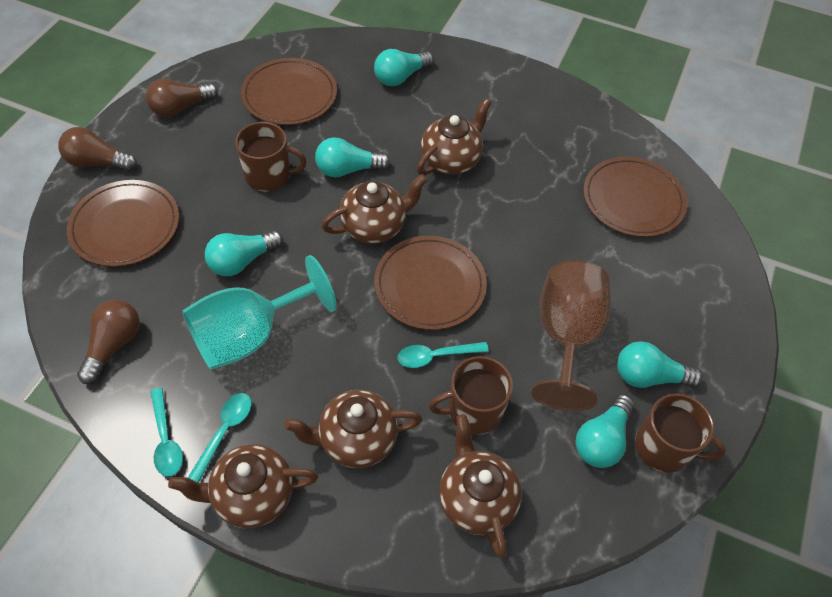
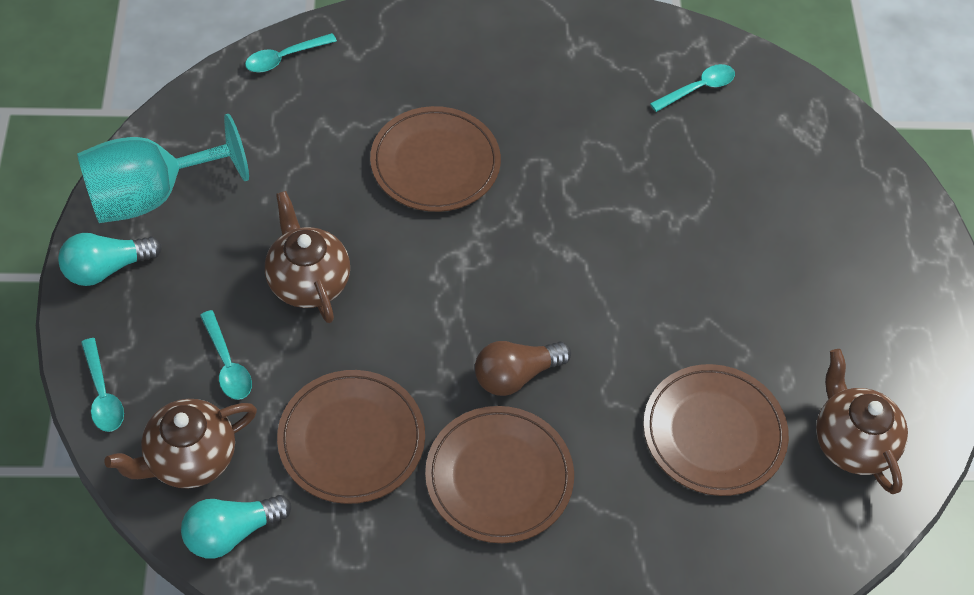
brown goblet: 1 -> 0
brown light bulb: 3 -> 1
brown mug: 3 -> 0
brown teapot: 5 -> 3
turquoise light bulb: 5 -> 2
turquoise spoon: 3 -> 4

